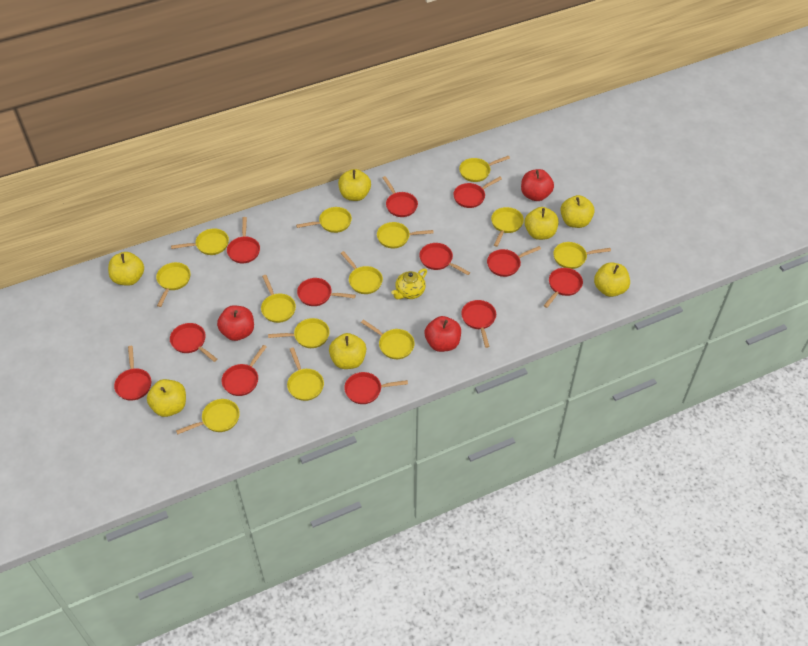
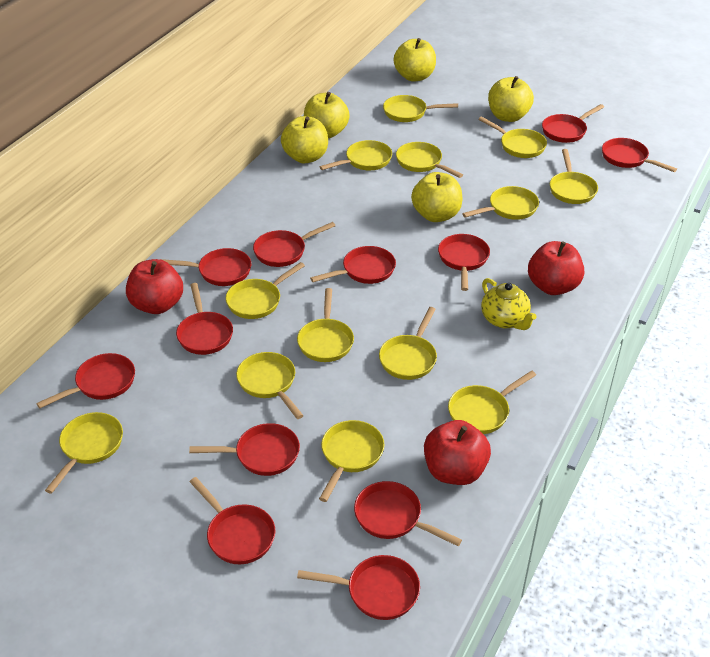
yellow apple: 7 -> 5

